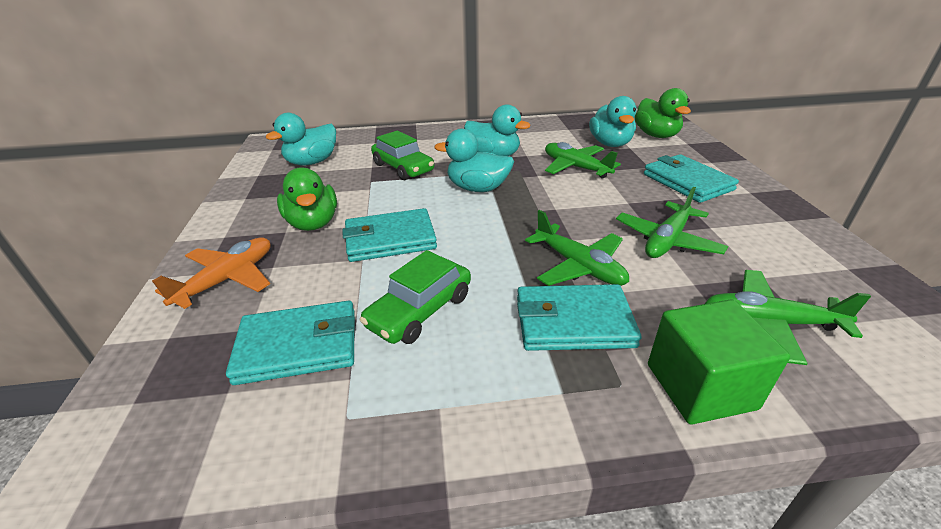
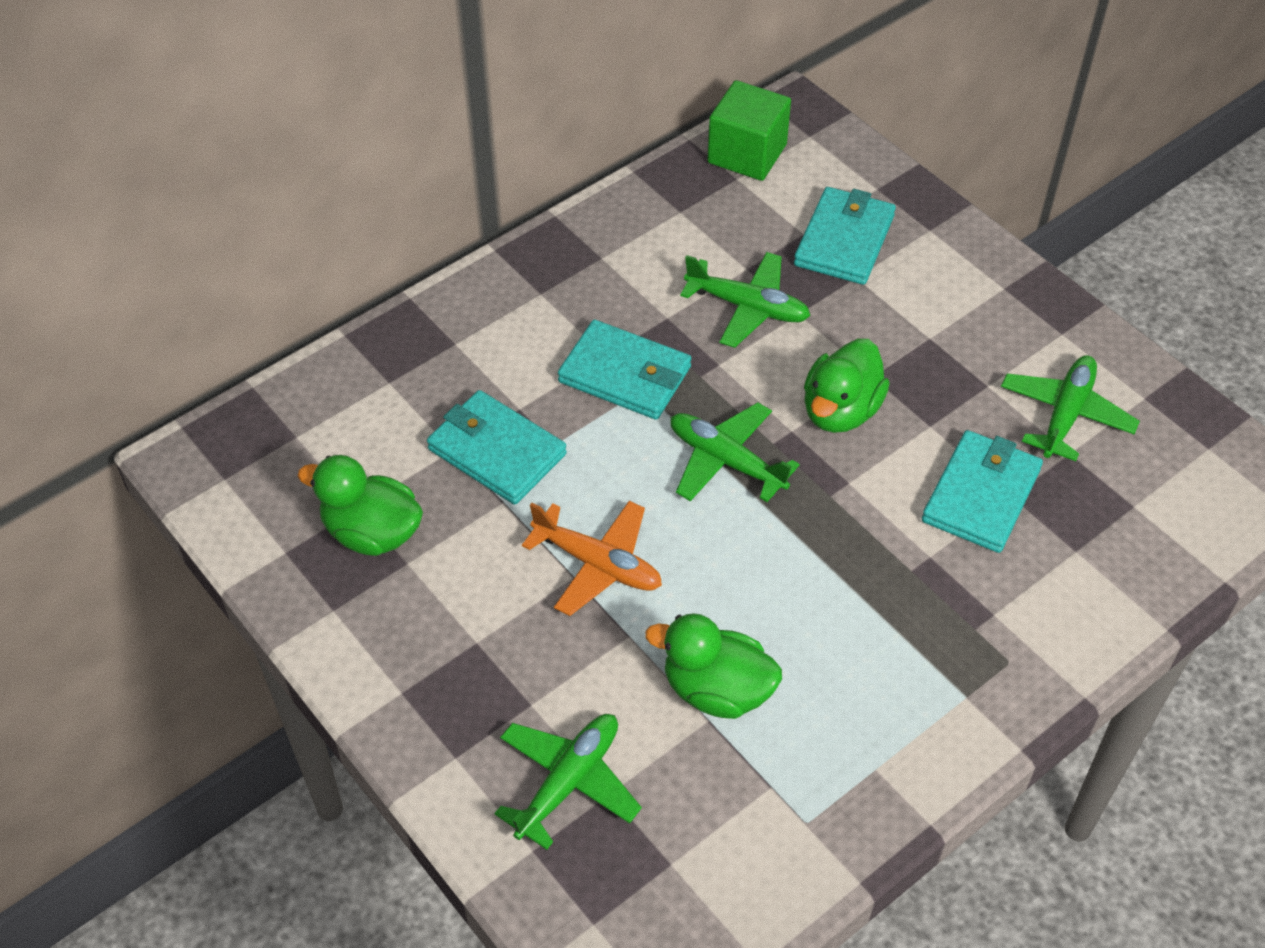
green car: 2 -> 0
green duck: 2 -> 3
turquoise duck: 4 -> 0

